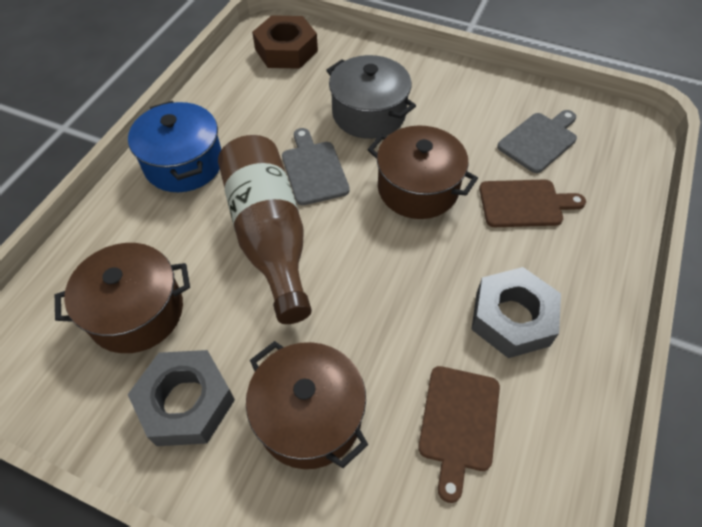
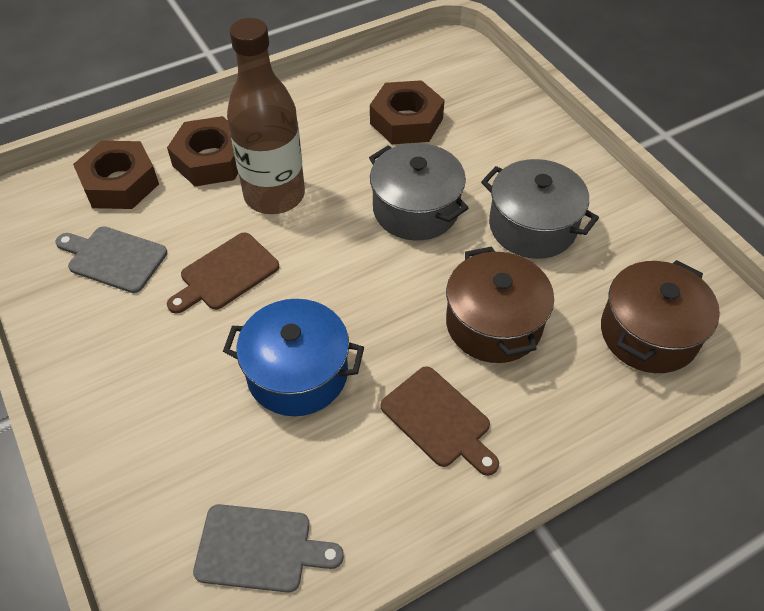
brown nut: 1 -> 3
brown pot: 3 -> 2
grey nut: 2 -> 0
grey pot: 1 -> 2

